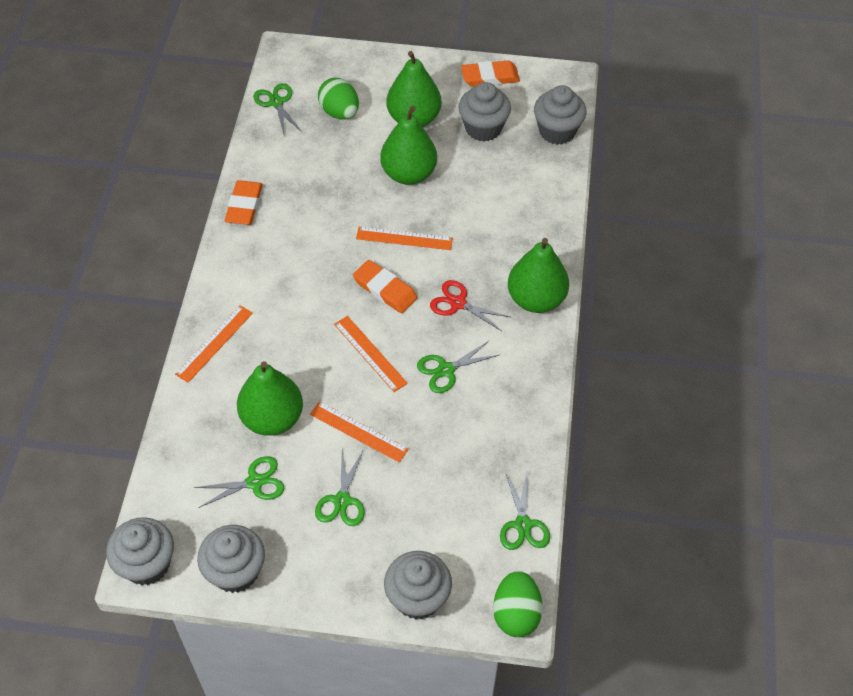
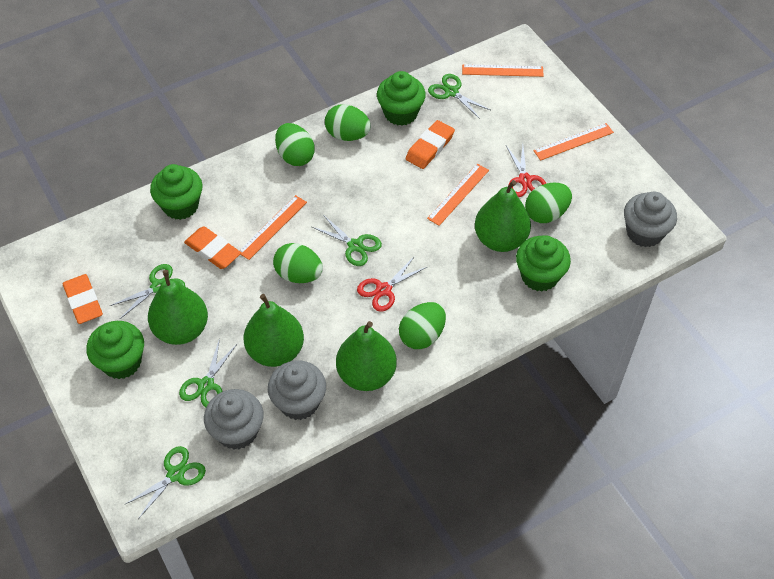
green cupcake: 0 -> 4
green egg: 2 -> 5
grey cupcake: 5 -> 3
red scissors: 1 -> 2

